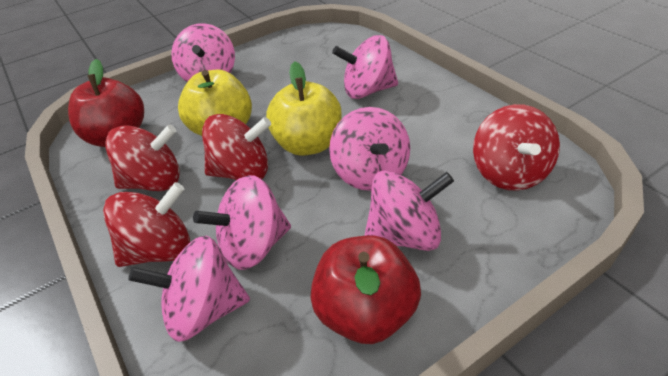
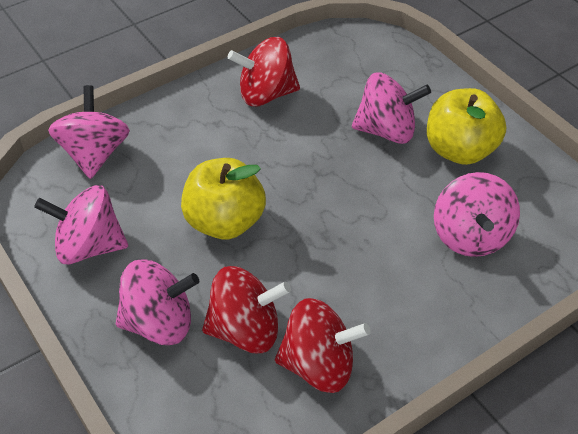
pink spinning top: 6 -> 5
red apple: 2 -> 0
red spinning top: 4 -> 3

